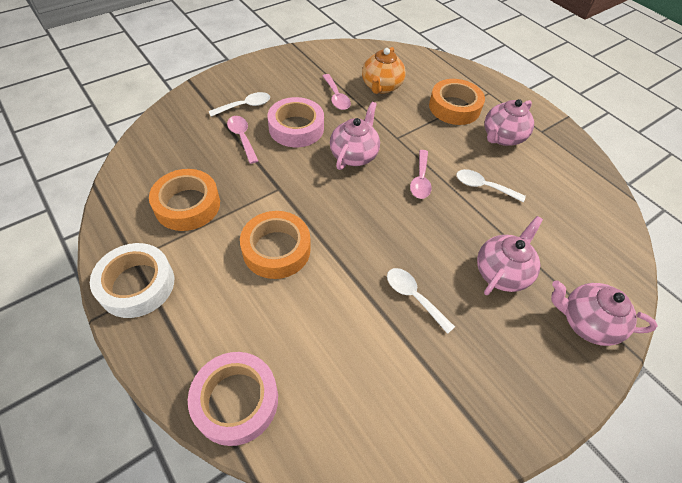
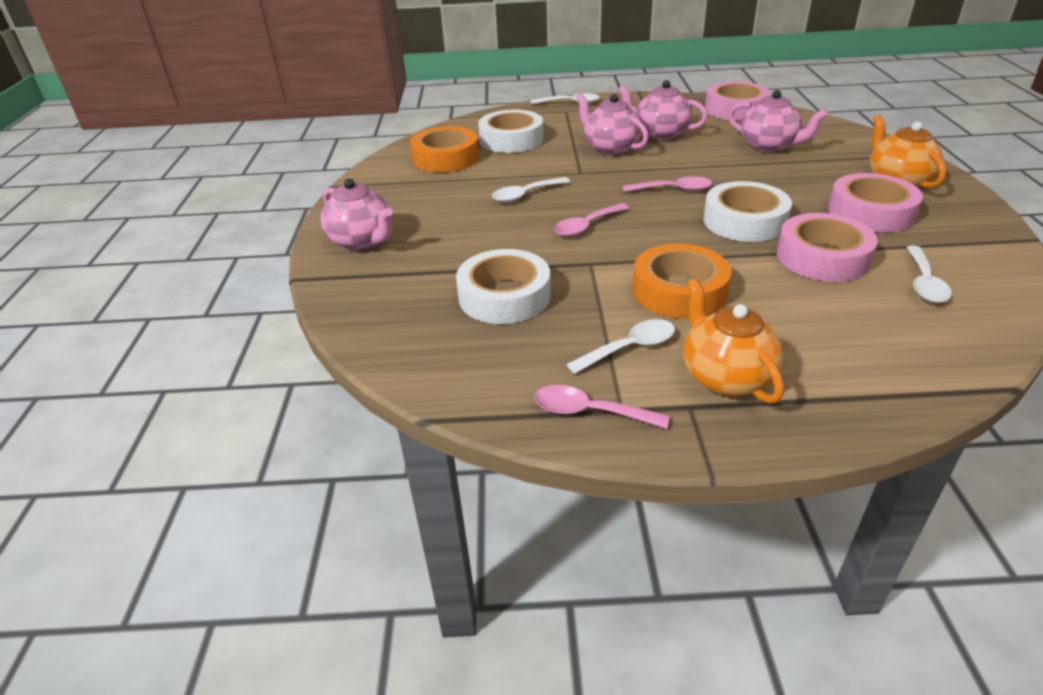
orange tape: 3 -> 2
orange teapot: 1 -> 2
pink tape: 2 -> 3
white spoon: 3 -> 4
white tape: 1 -> 3

